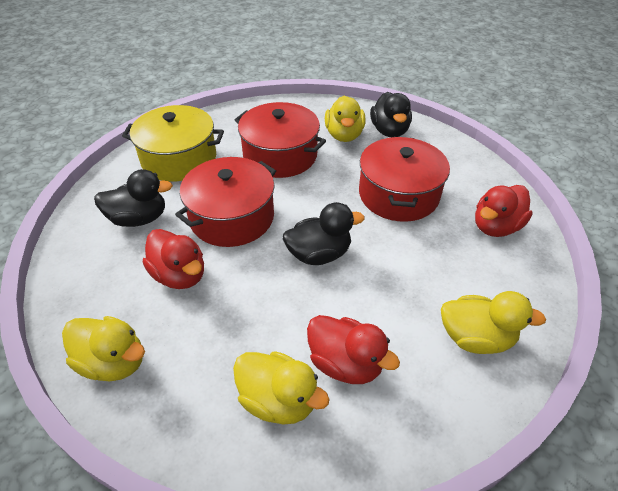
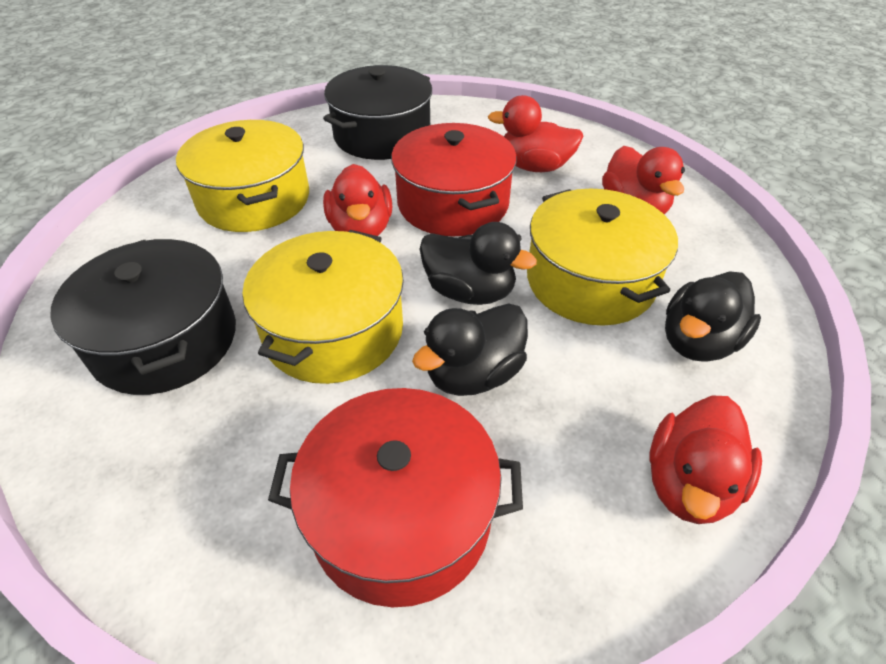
black pot: 0 -> 2
red duck: 3 -> 4
red pot: 3 -> 2
yellow duck: 4 -> 0
yellow pot: 1 -> 3

